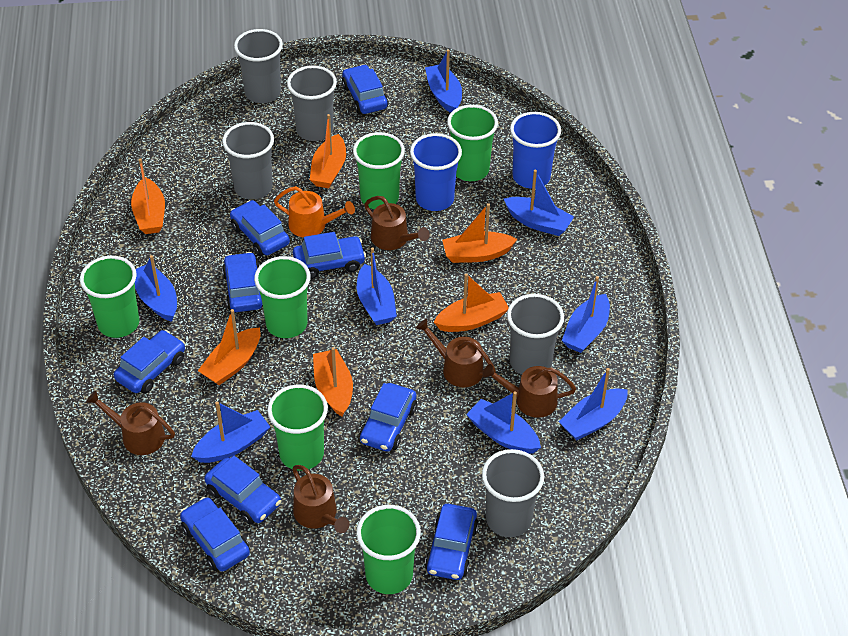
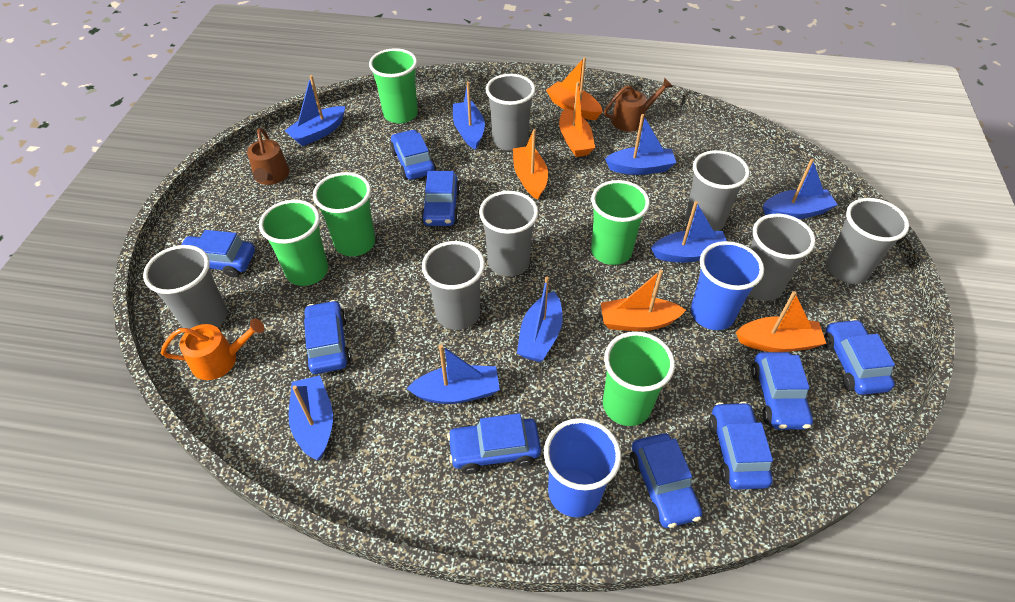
brown watering can: 5 -> 2
green cup: 6 -> 5
grey cup: 5 -> 7
orange boat: 6 -> 5

